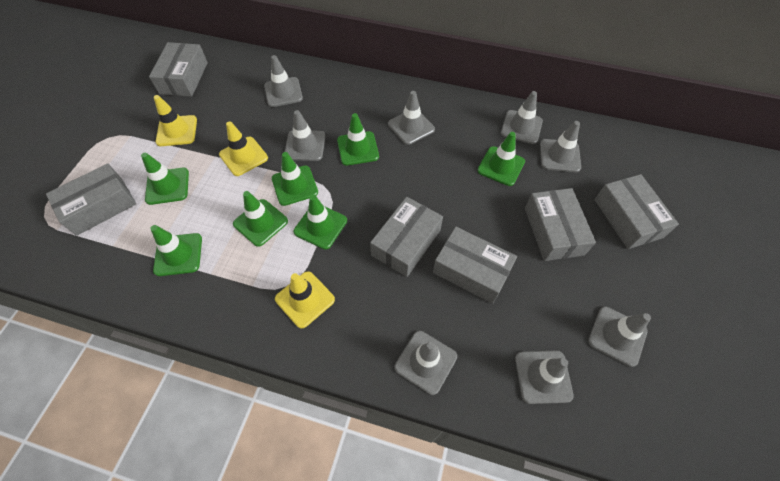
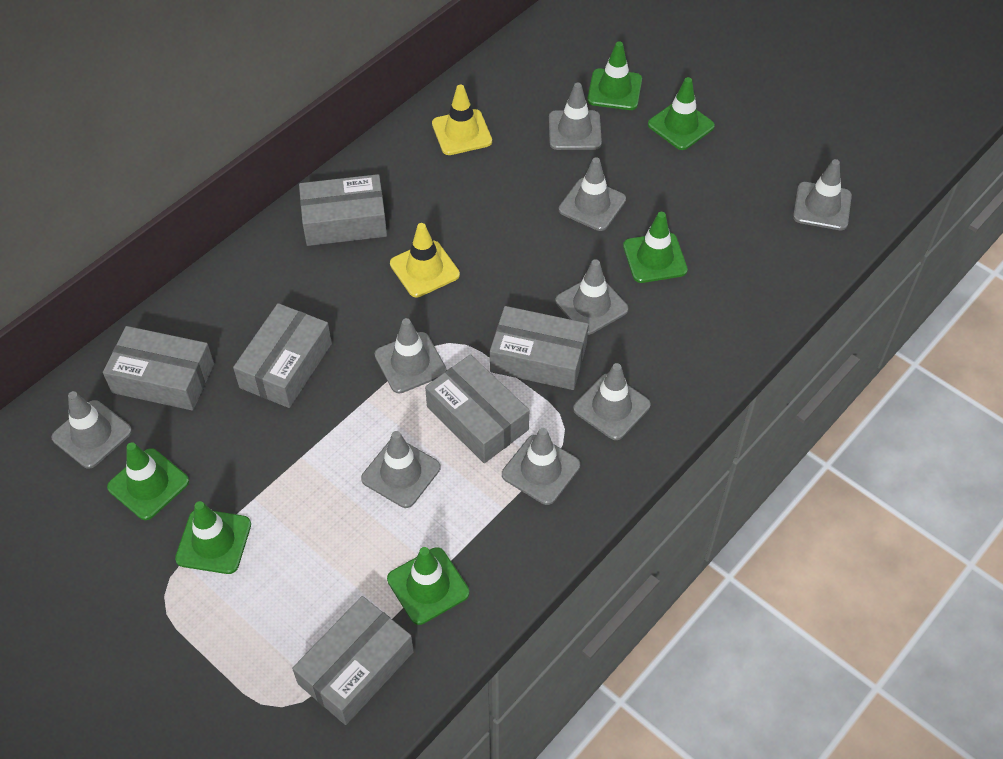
green traffic cone: 7 -> 6
grey traffic cone: 8 -> 9
yellow traffic cone: 3 -> 2

